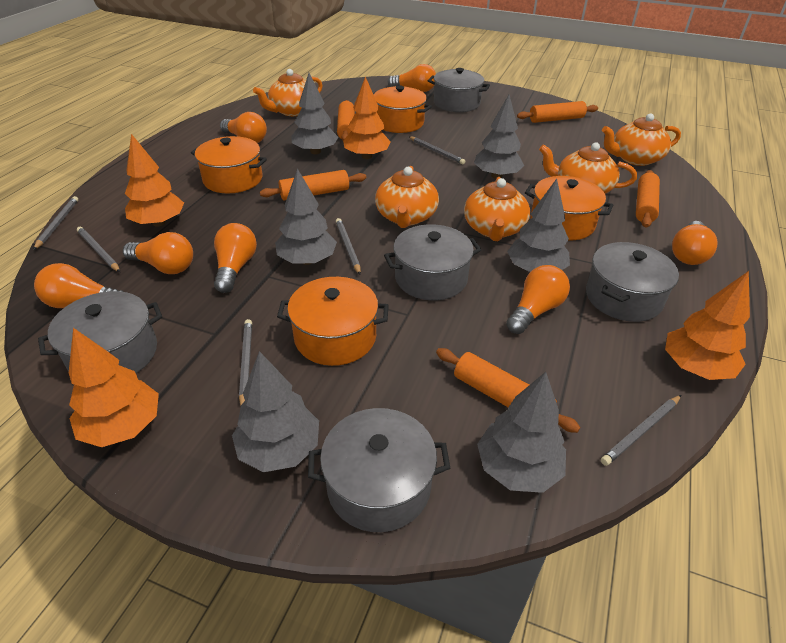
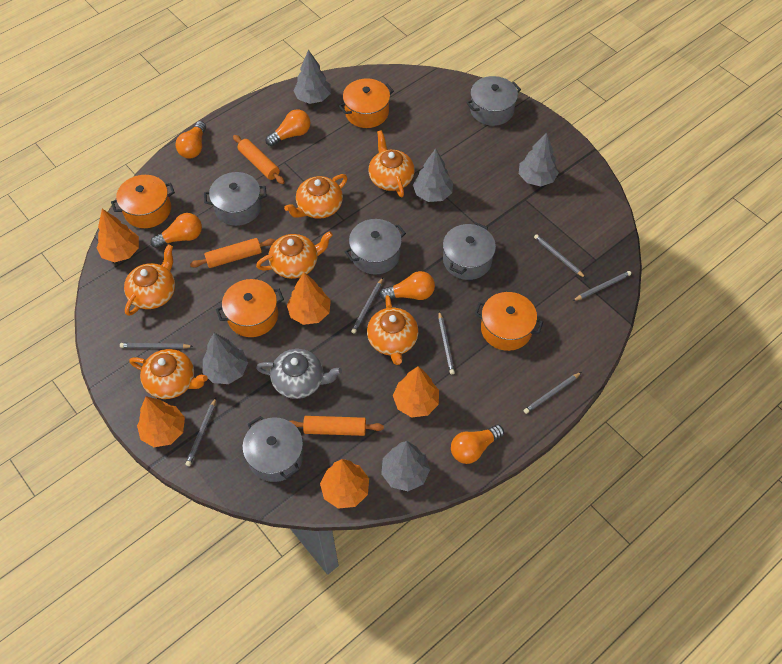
grey pencil: 6 -> 7
grey teapot: 0 -> 1
grey tree: 6 -> 5
orange light bulb: 7 -> 5
orange rolling pin: 5 -> 3
orange teapot: 5 -> 6
orange tree: 4 -> 5

